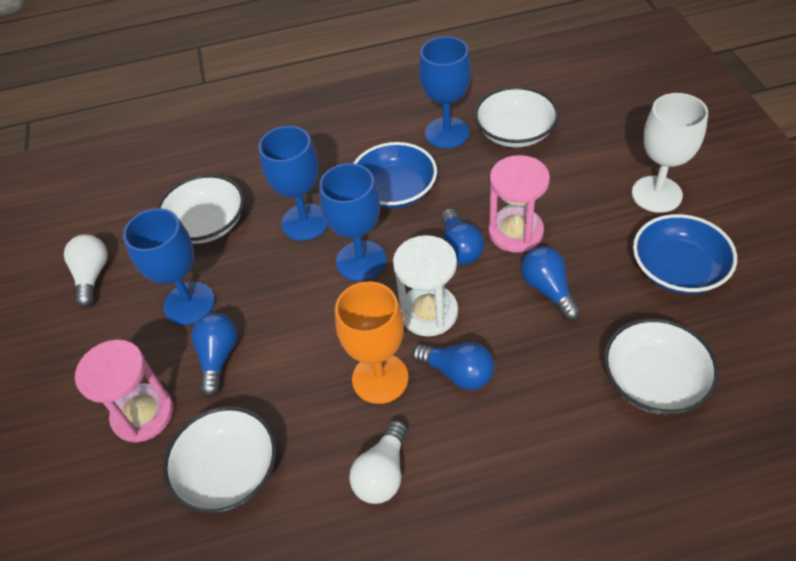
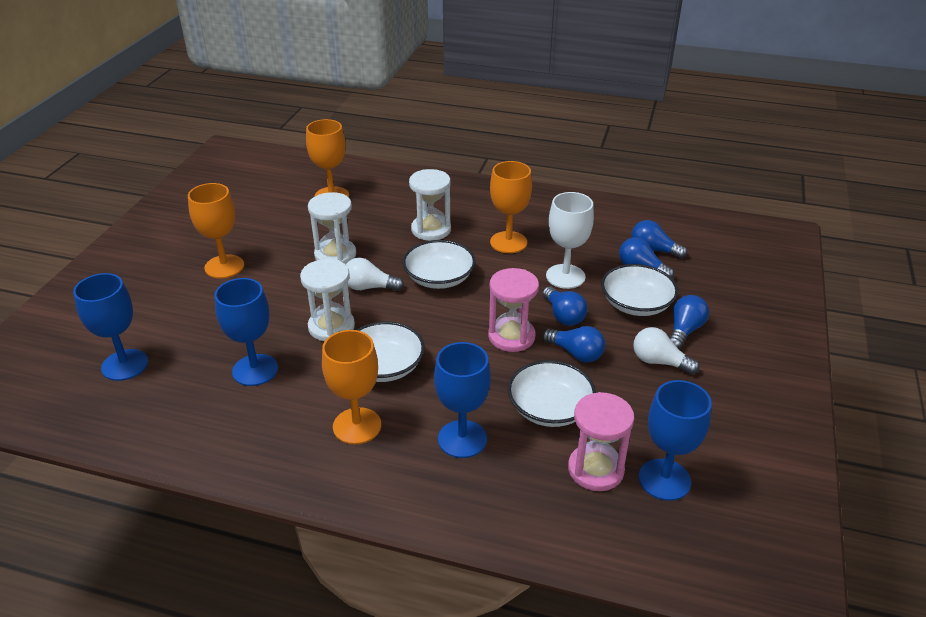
blue bowl: 2 -> 0
blue light bulb: 4 -> 5
orange goblet: 1 -> 4
white hourglass: 1 -> 3

